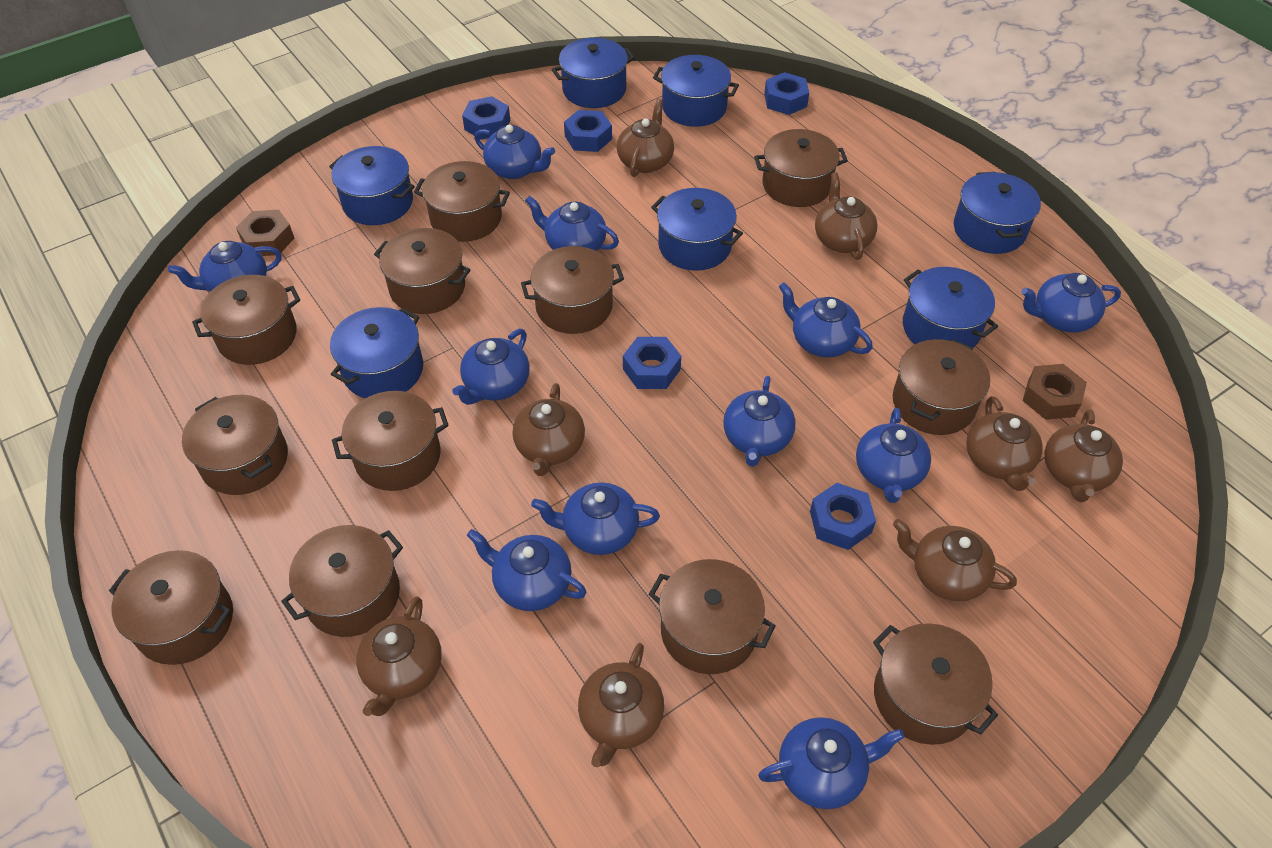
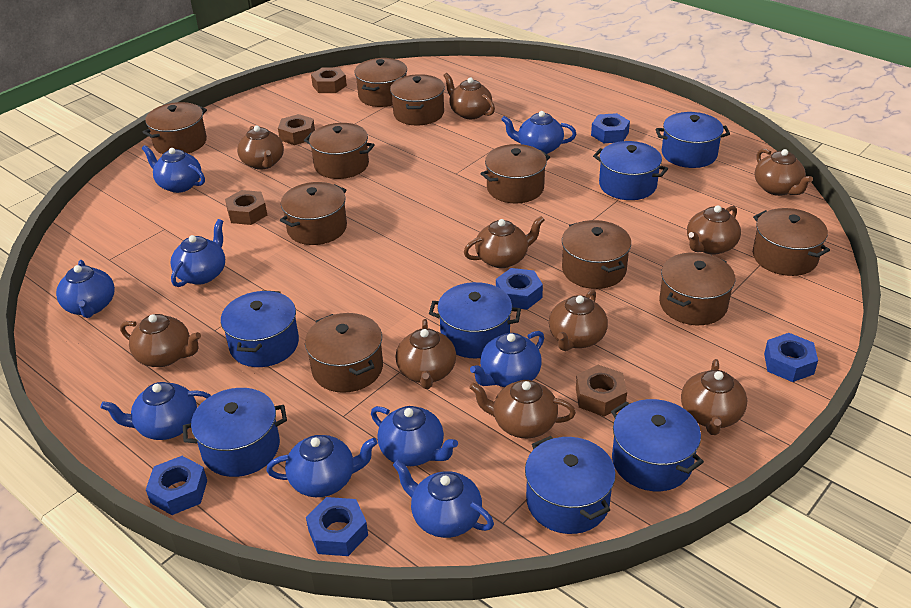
blue teapot: 11 -> 9
brown nut: 2 -> 4
brown pot: 12 -> 10
brown teapot: 8 -> 10

